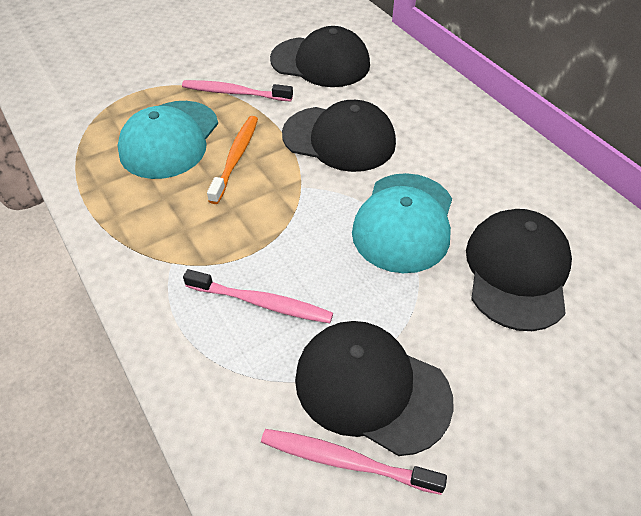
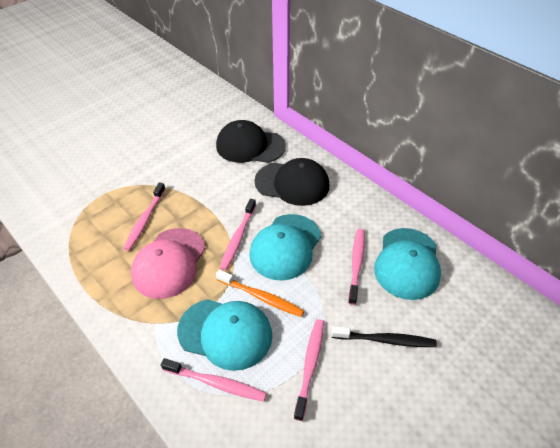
black cap: 4 -> 2
black toothbrush: 0 -> 1
pink cap: 0 -> 1
pink toothbrush: 3 -> 5
turquoise cap: 2 -> 3

